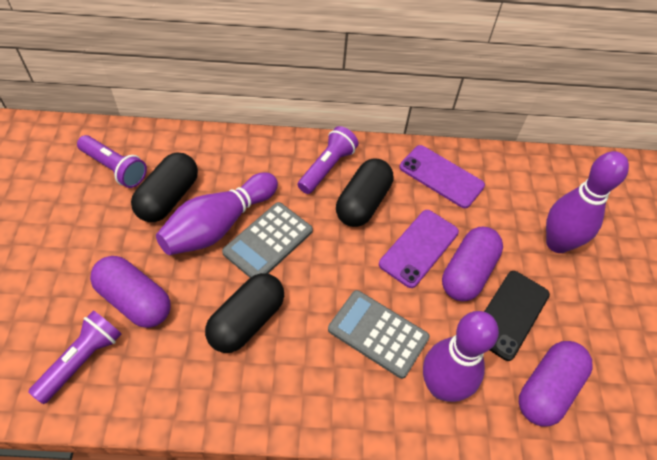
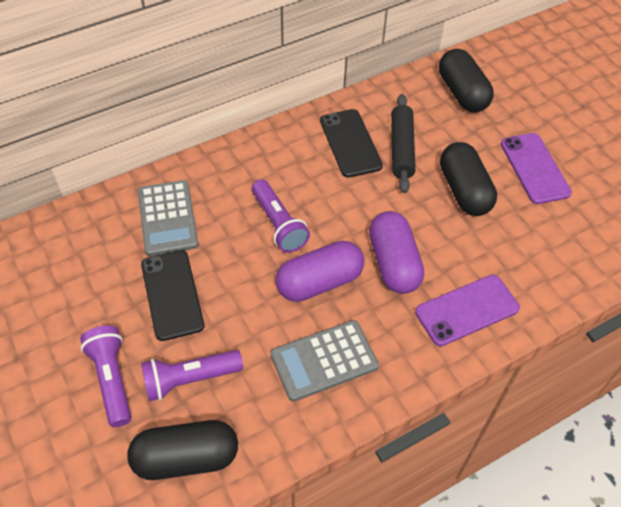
black phone: 1 -> 2
black rolling pin: 0 -> 1
purple bowling pin: 3 -> 0
purple capsule: 3 -> 2

